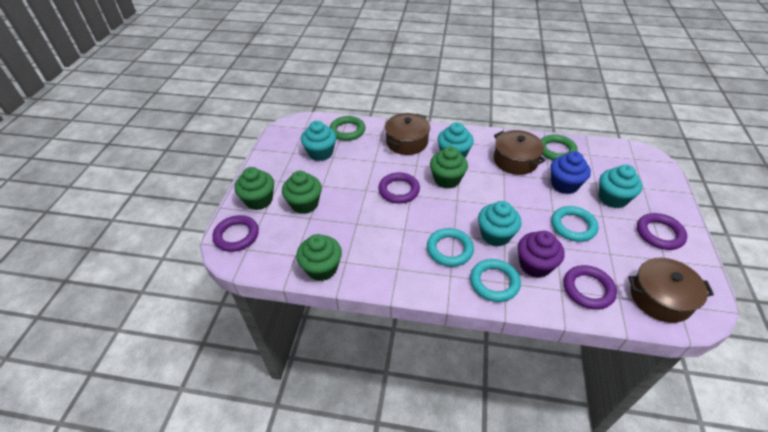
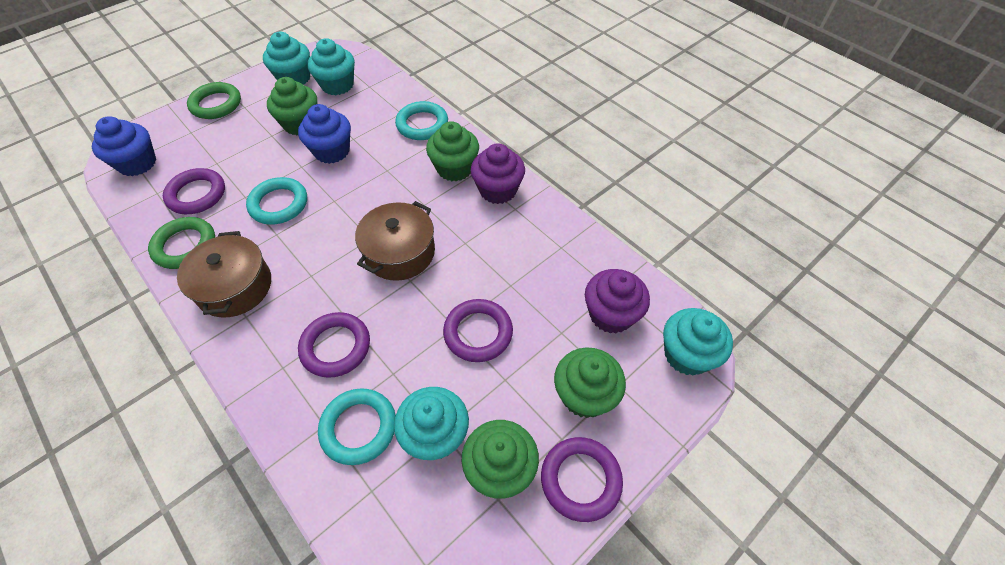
blue cupcake: 1 -> 2
brown pot: 3 -> 2
purple cupcake: 1 -> 2

